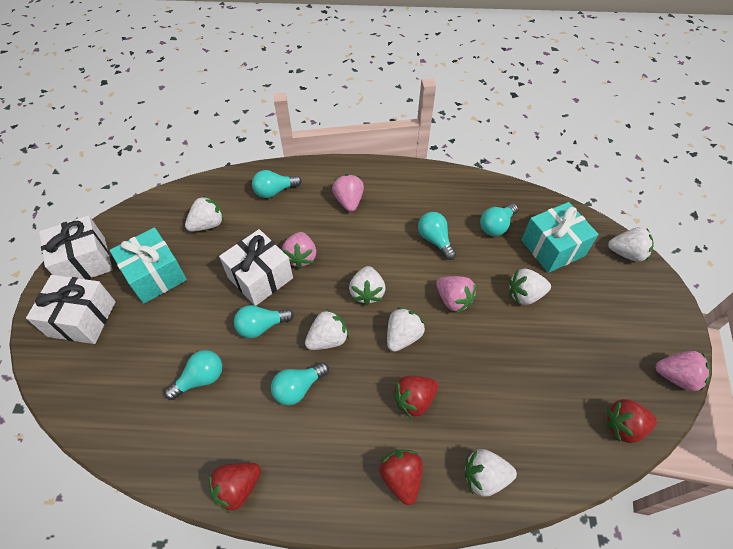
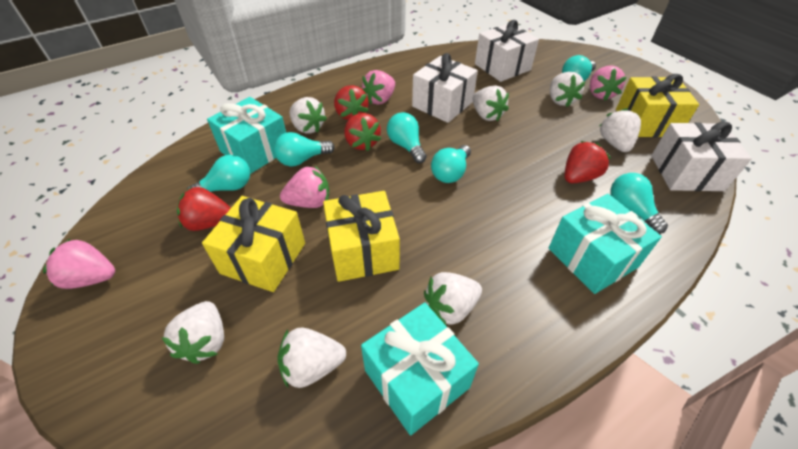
turquoise gift: 2 -> 3
yellow gift: 0 -> 3

